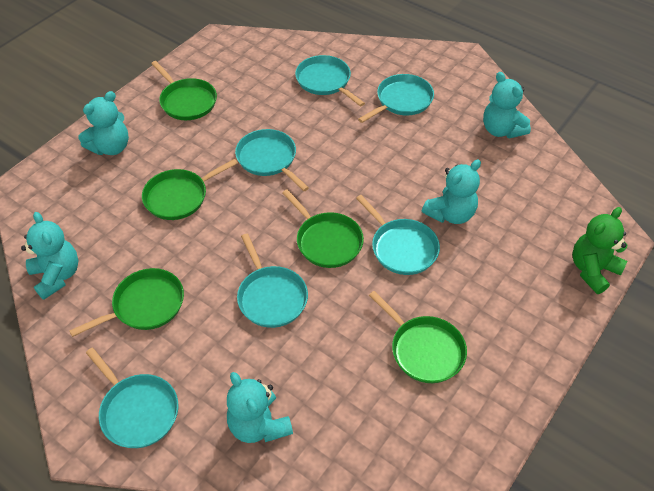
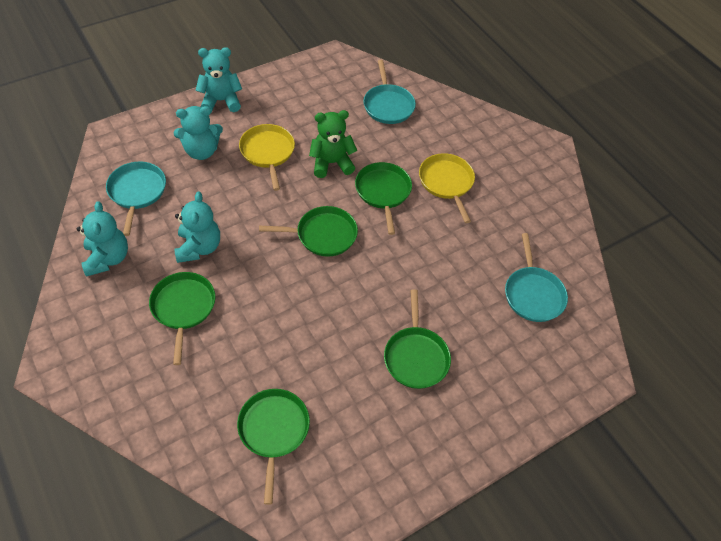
turquoise pan: 6 -> 3
turquoise teddy bear: 5 -> 4
yellow pan: 0 -> 2

